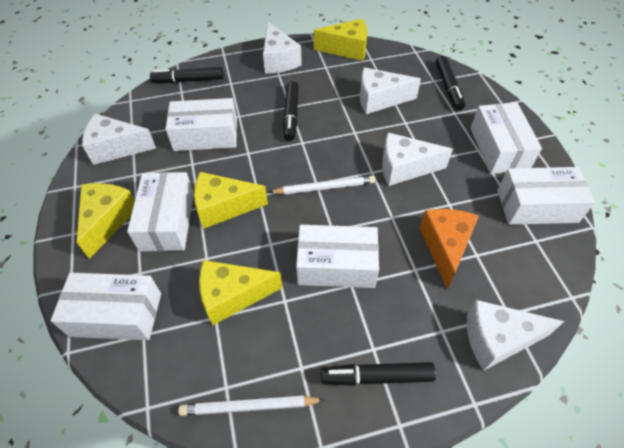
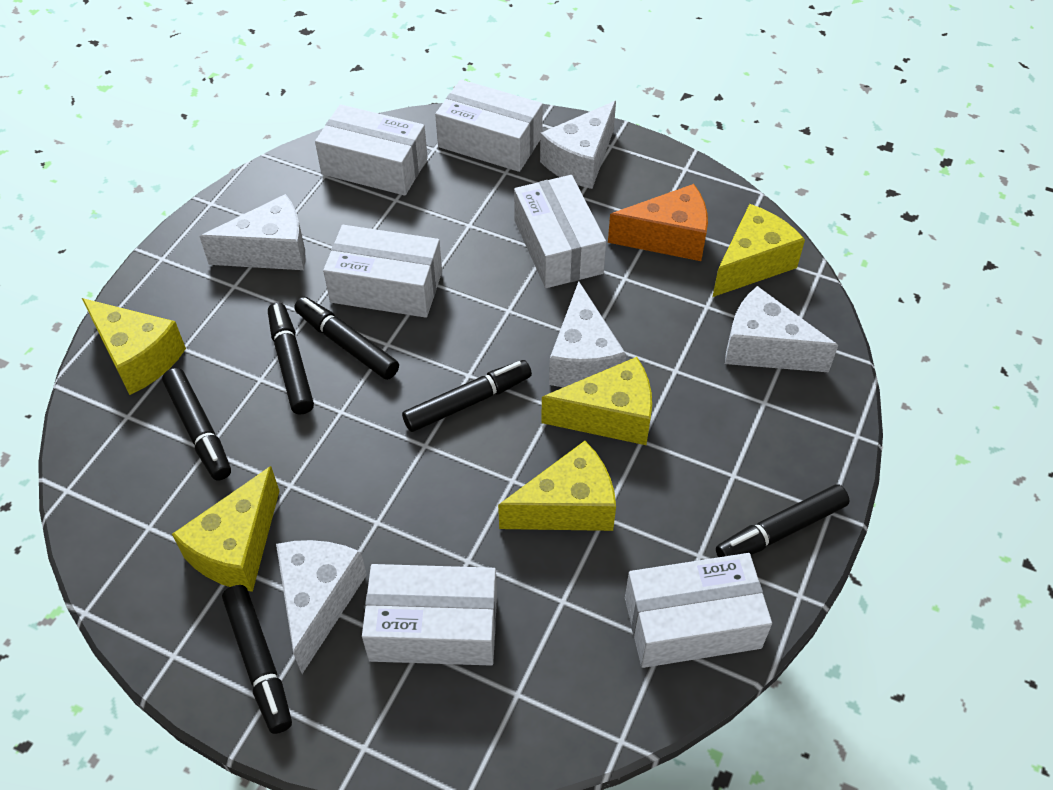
black marker: 4 -> 6
white pencil: 2 -> 0
yellow cheese: 4 -> 5

